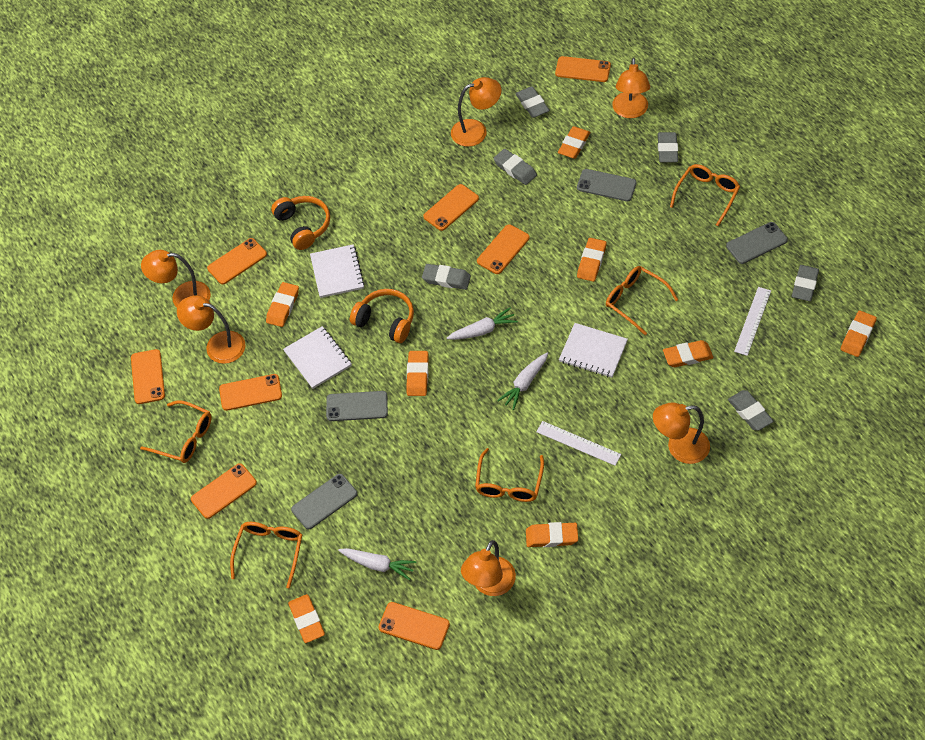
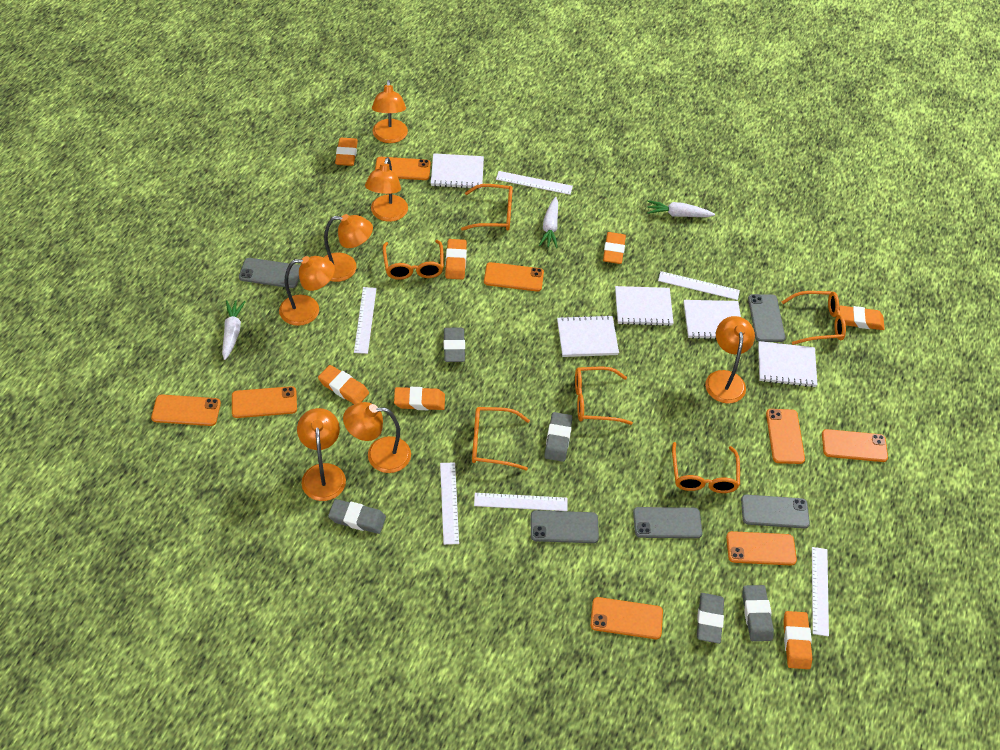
grey eraser: 6 -> 5
grey phone: 4 -> 5
orange eraser: 8 -> 7
orange glasses: 5 -> 6
orange headphones: 2 -> 0
orange lamp: 6 -> 7
white notebook: 3 -> 5
white ruler: 2 -> 6

